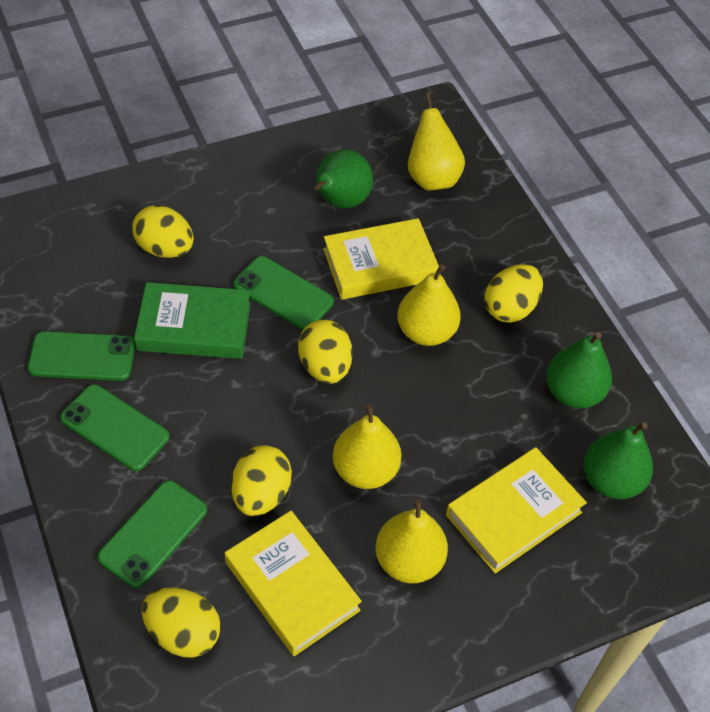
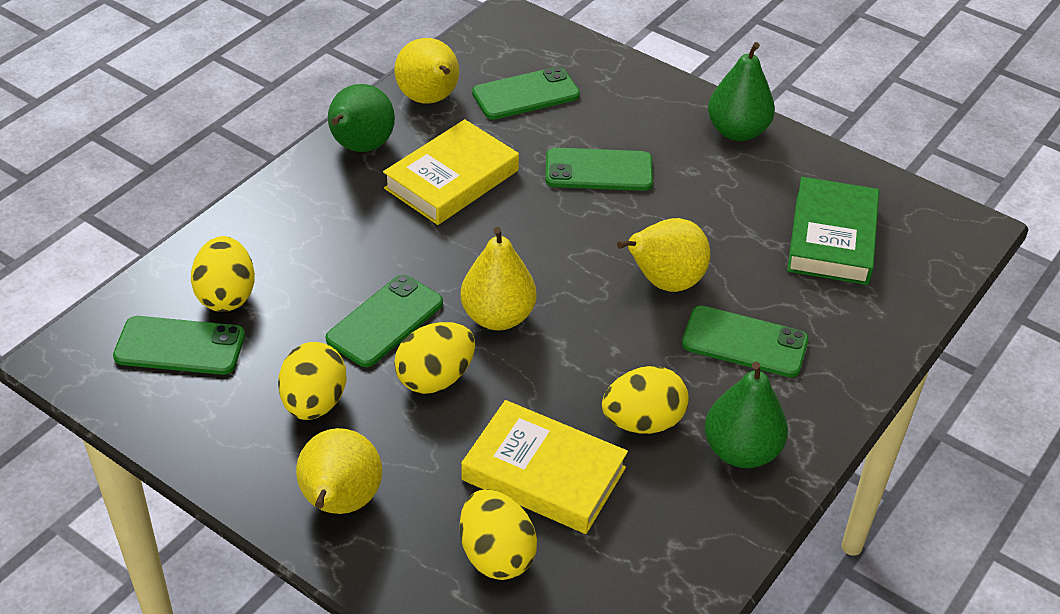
green phone: 4 -> 5
yellow book: 3 -> 2

